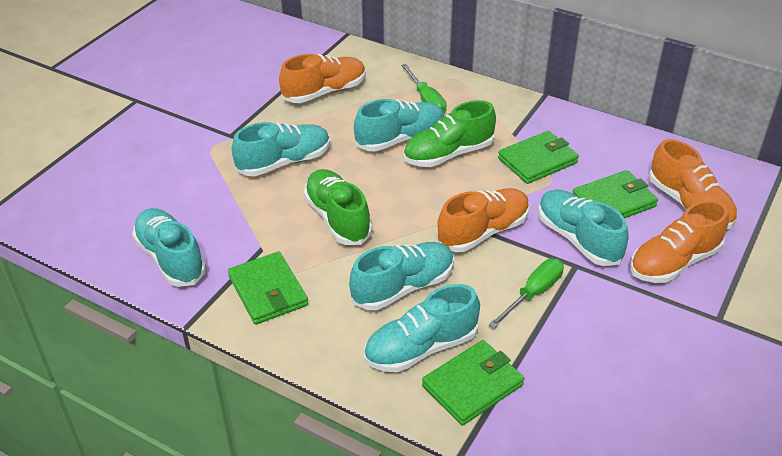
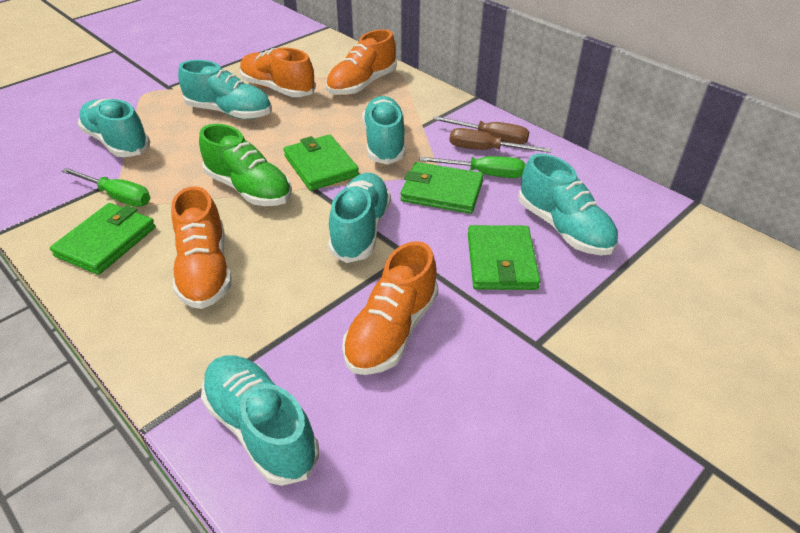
brown screwdriver: 0 -> 2
green shoe: 2 -> 1

